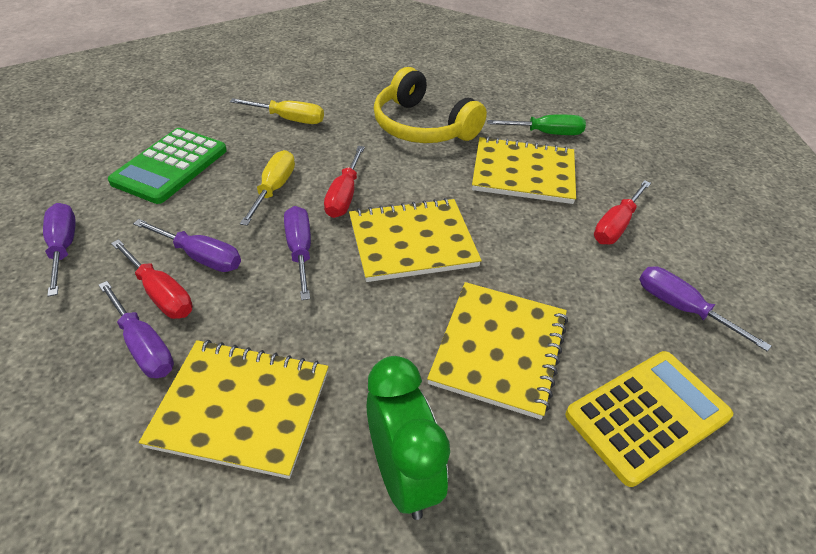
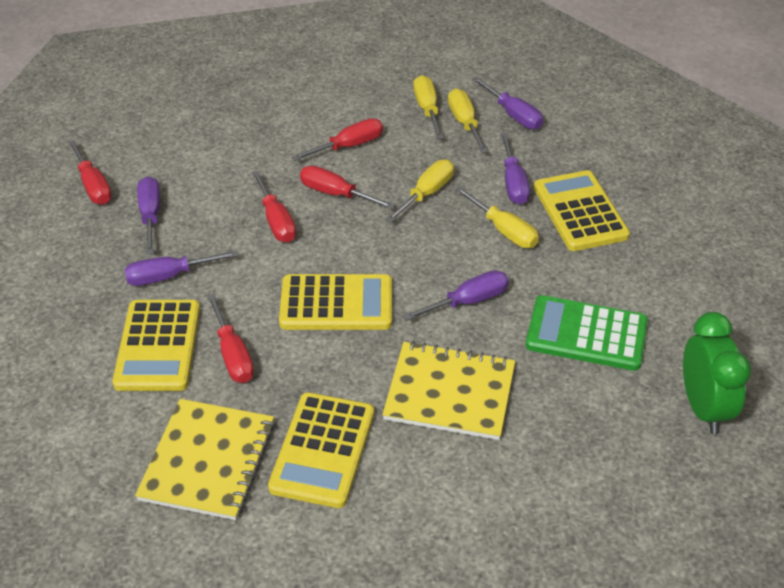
green screwdriver: 1 -> 0
red screwdriver: 3 -> 5
yellow calculator: 1 -> 4
yellow headphones: 1 -> 0
yellow notebook: 4 -> 2
yellow screwdriver: 2 -> 4

